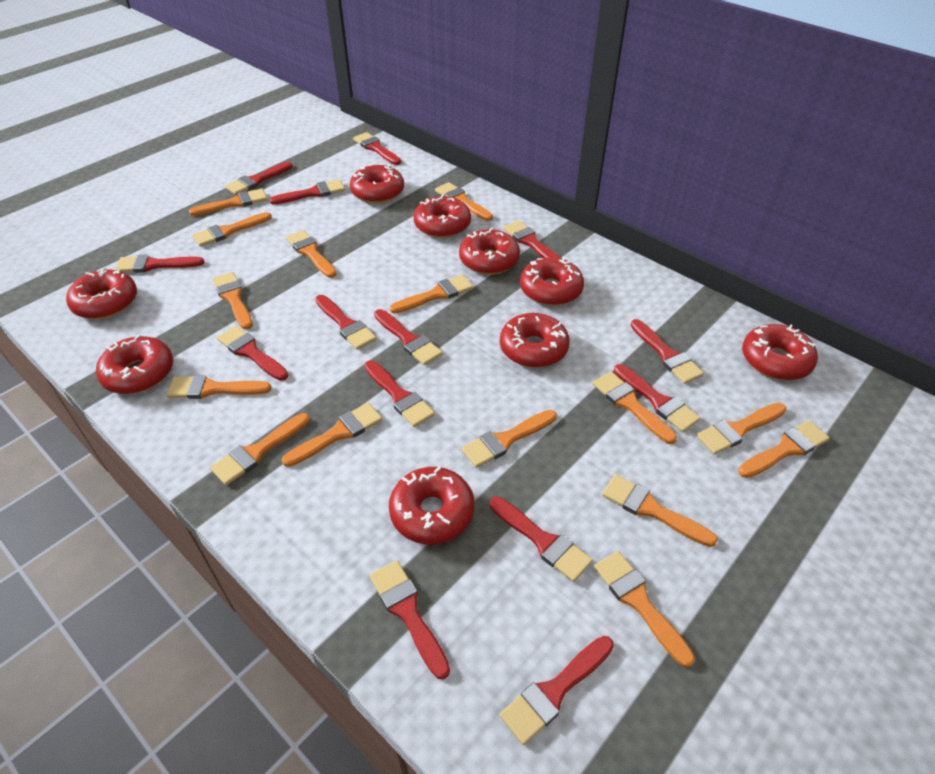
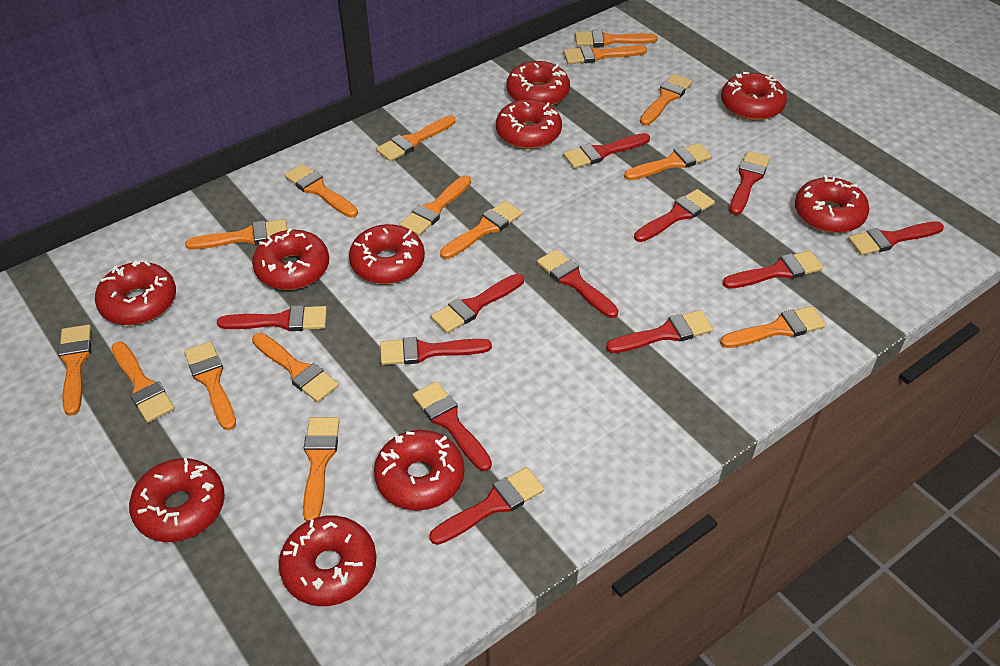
red brush: 14 -> 12
red donut: 9 -> 10

